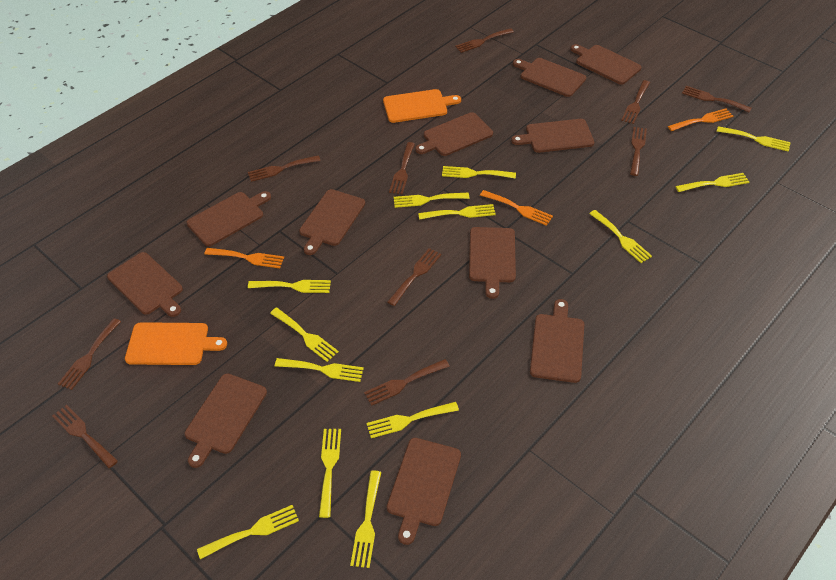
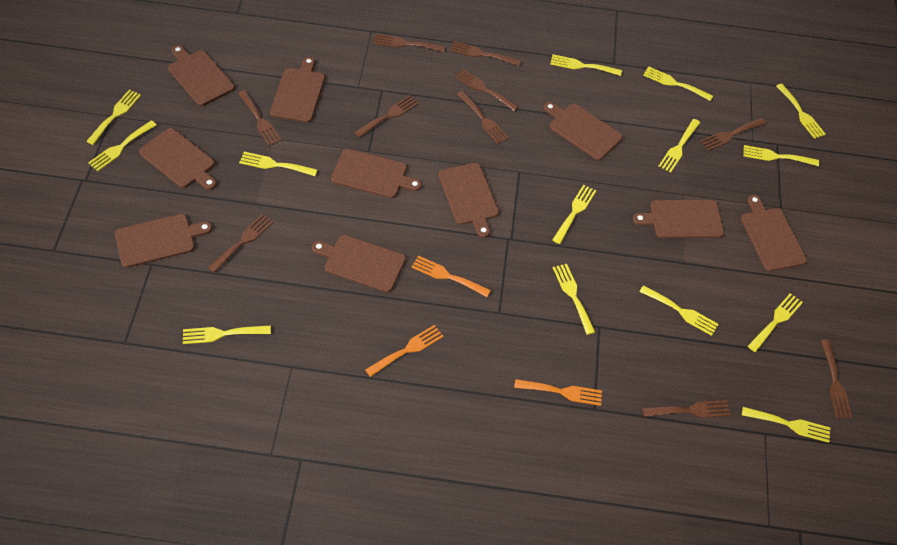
brown cutting board: 11 -> 10
orange cutting board: 2 -> 0
yellow fork: 13 -> 14

